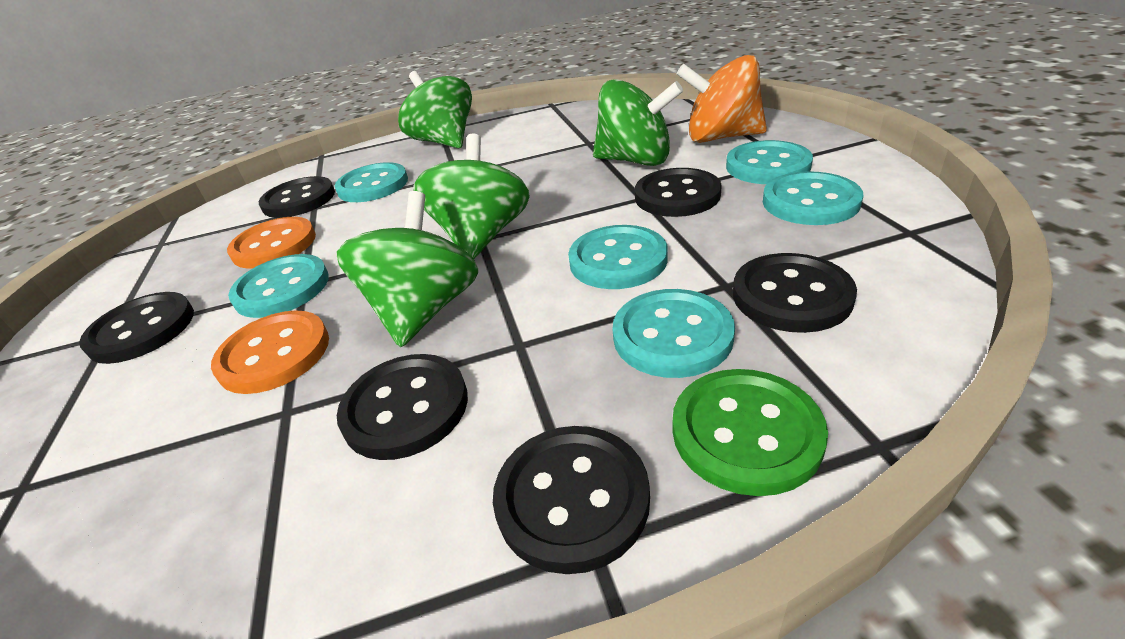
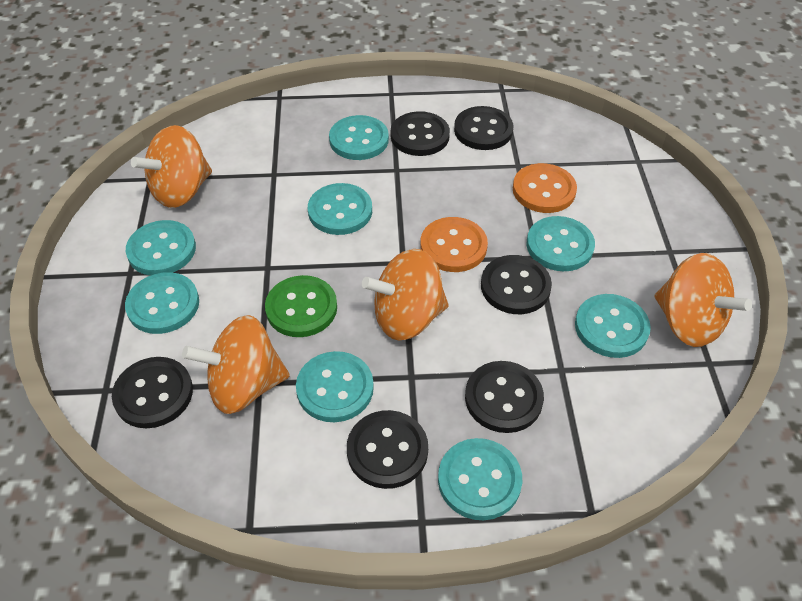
green spinning top: 4 -> 0
orange spinning top: 1 -> 4
turquoise button: 6 -> 8

